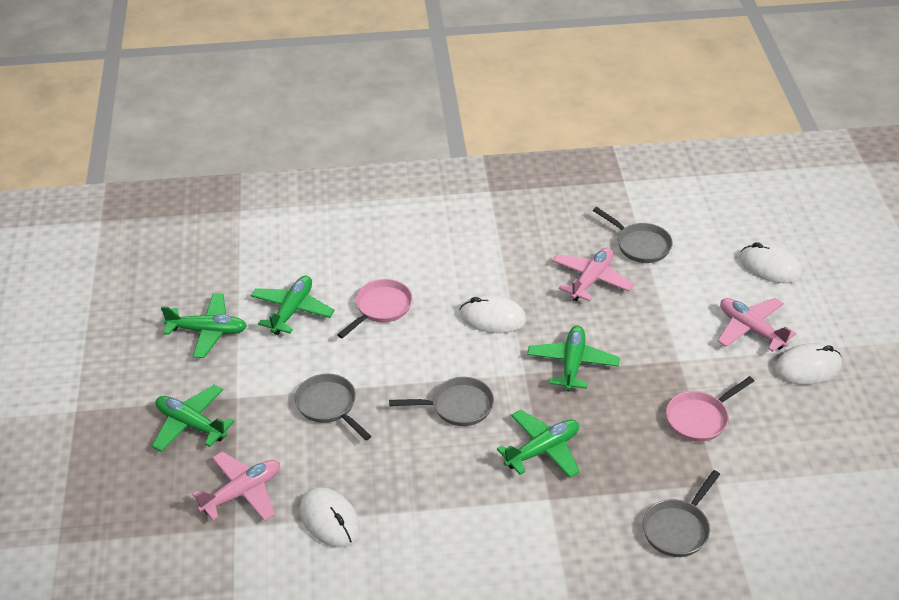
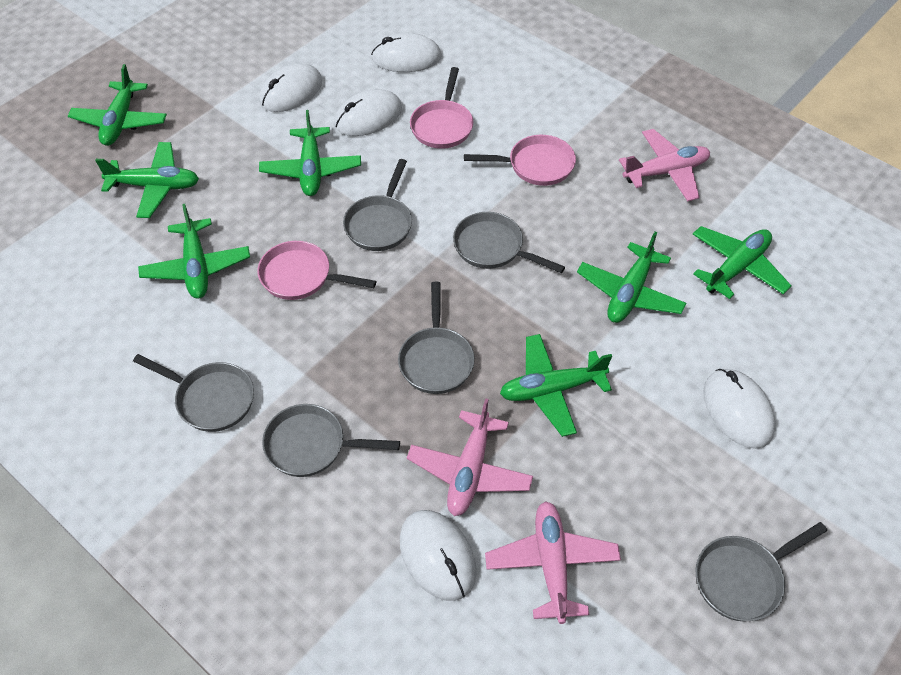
green plane: 5 -> 7
grey pan: 4 -> 6
pink pan: 2 -> 3
white mouse: 4 -> 5

